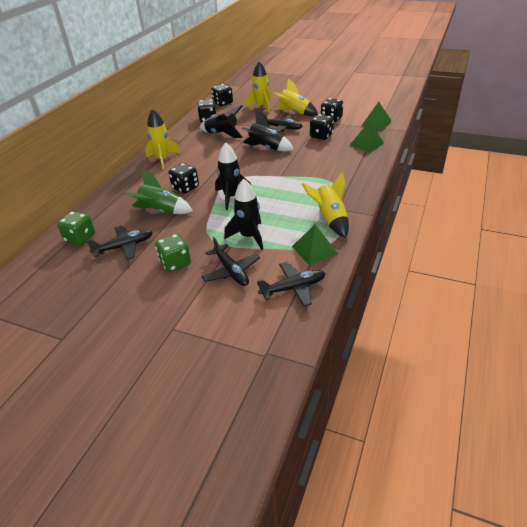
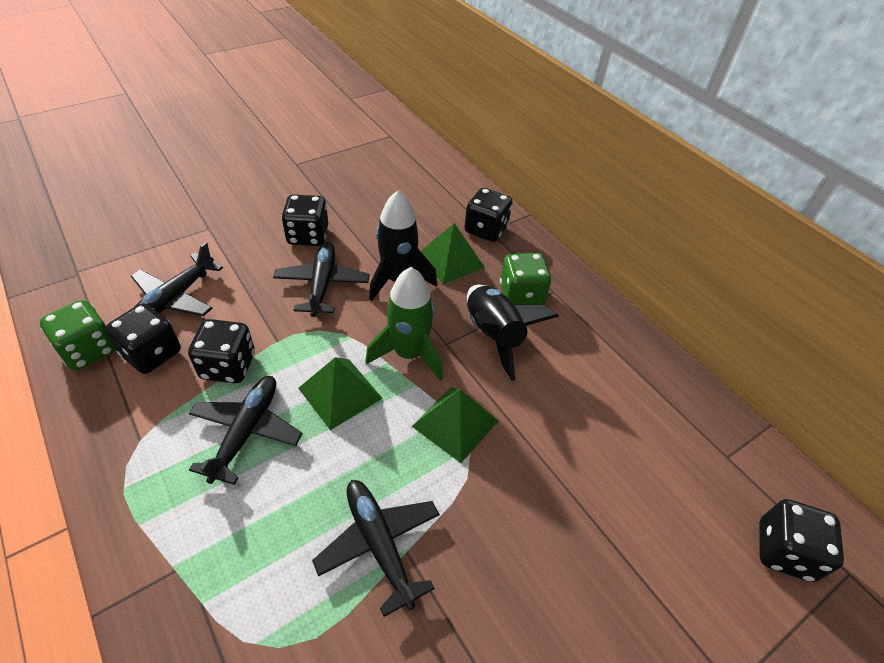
black rocket: 4 -> 2
yellow rocket: 4 -> 0

